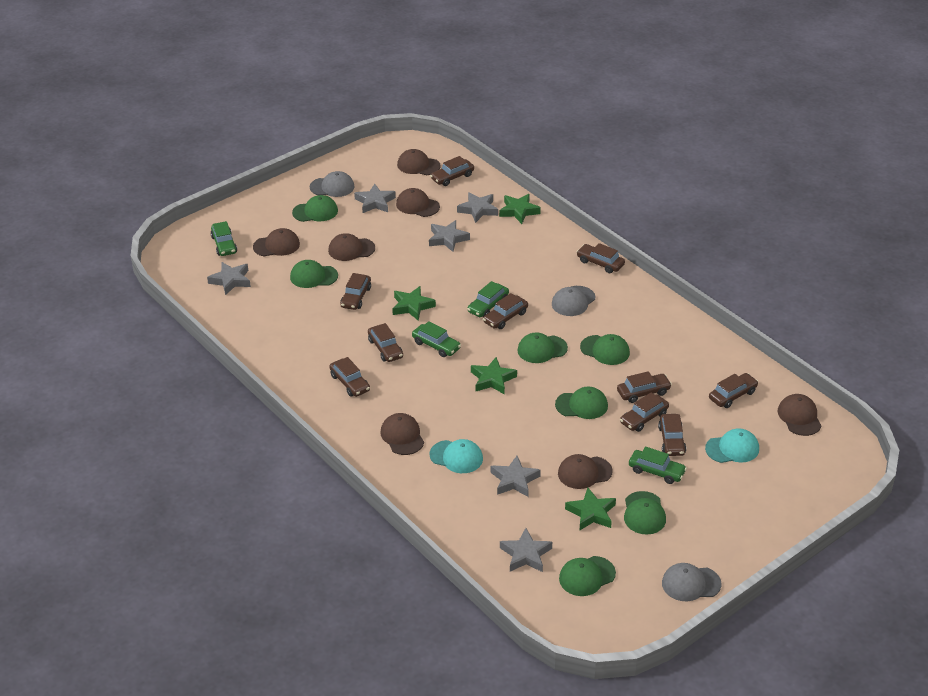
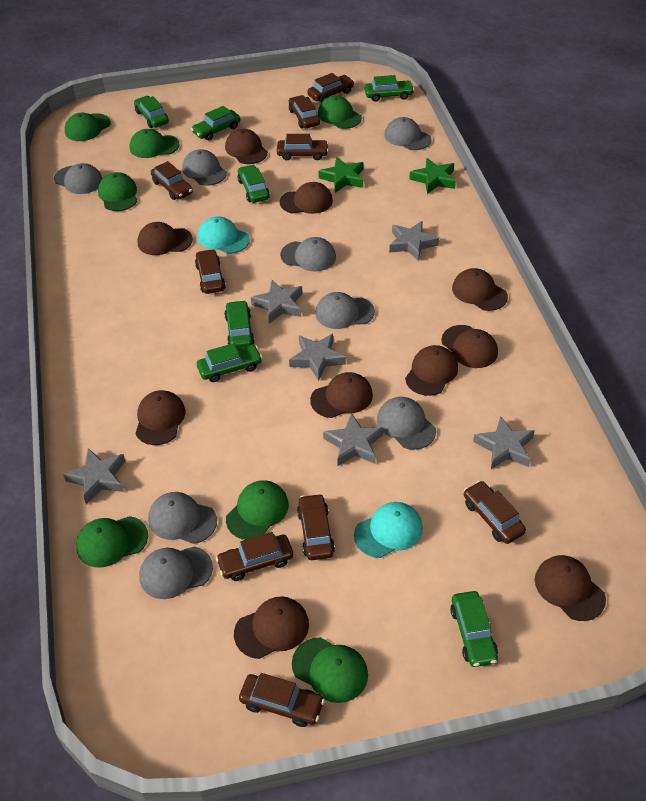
brown cap: 7 -> 10
brown car: 10 -> 9
green car: 4 -> 7
green star: 4 -> 2
grey cap: 3 -> 8

